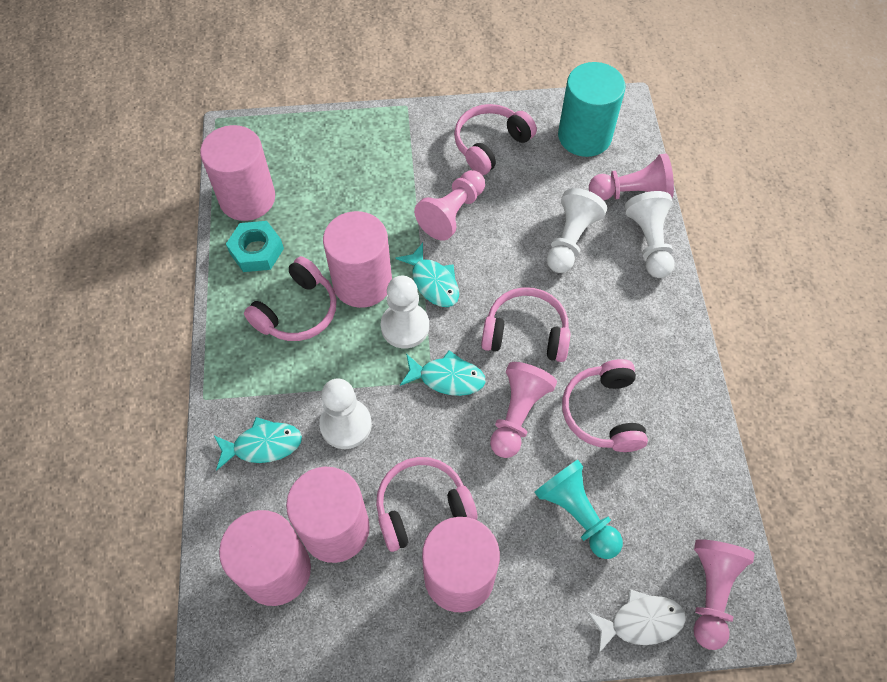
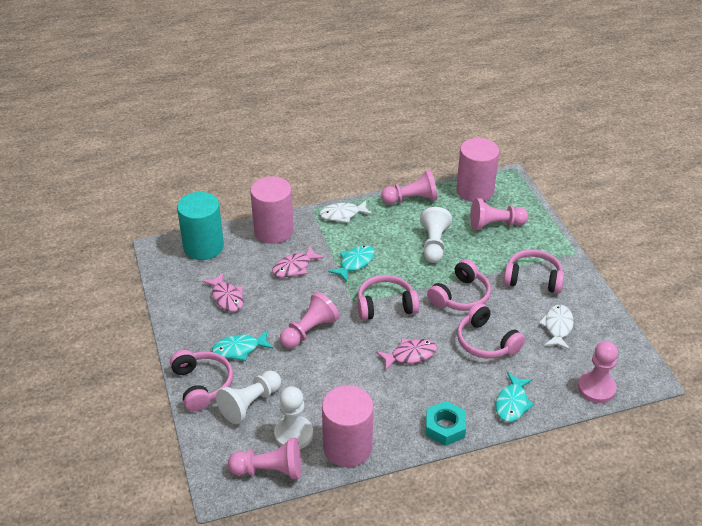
pink cylinder: 5 -> 3
pink fish: 0 -> 3
pink pawn: 4 -> 5
turquoise pawn: 1 -> 0
white fish: 1 -> 2
white pawn: 4 -> 3

